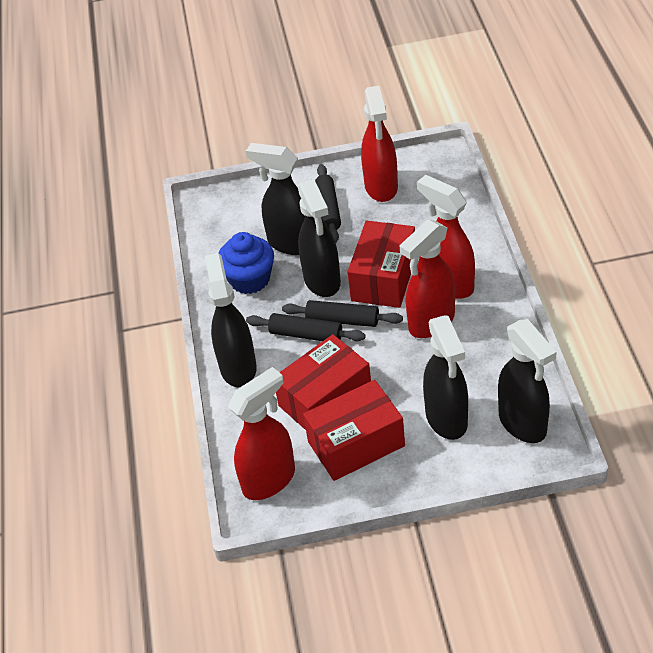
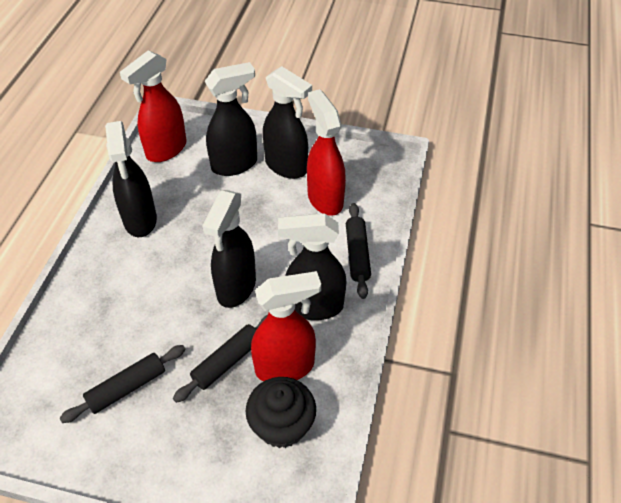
black cupcake: 0 -> 1
blue cupcake: 1 -> 0
red box: 3 -> 0
red spray bottle: 4 -> 3

